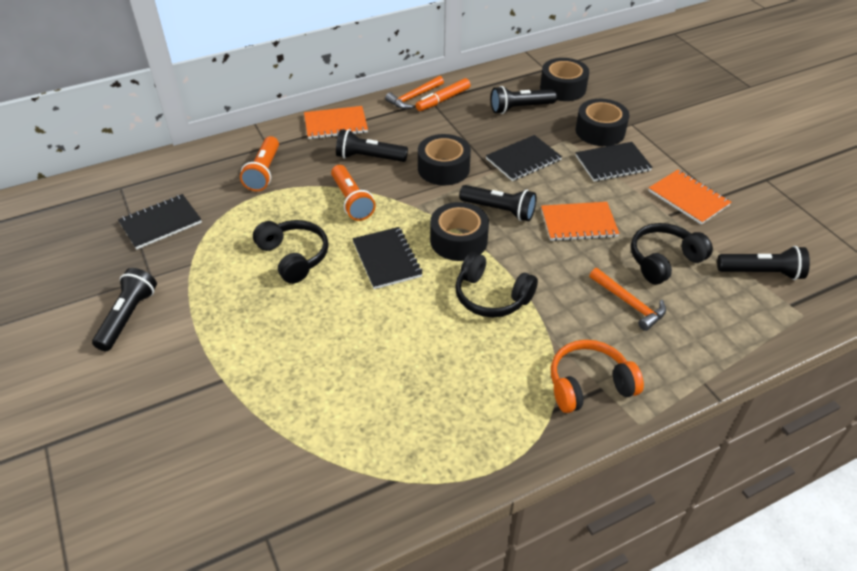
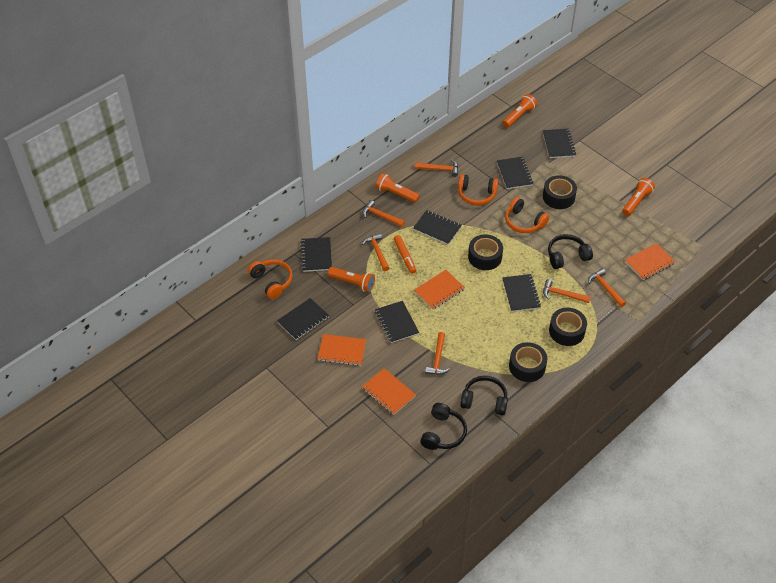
black flashlight: 5 -> 0
black notebook: 4 -> 7
orange flashlight: 2 -> 4
orange hammer: 2 -> 6
orange headphones: 1 -> 3
orange notebook: 3 -> 4

